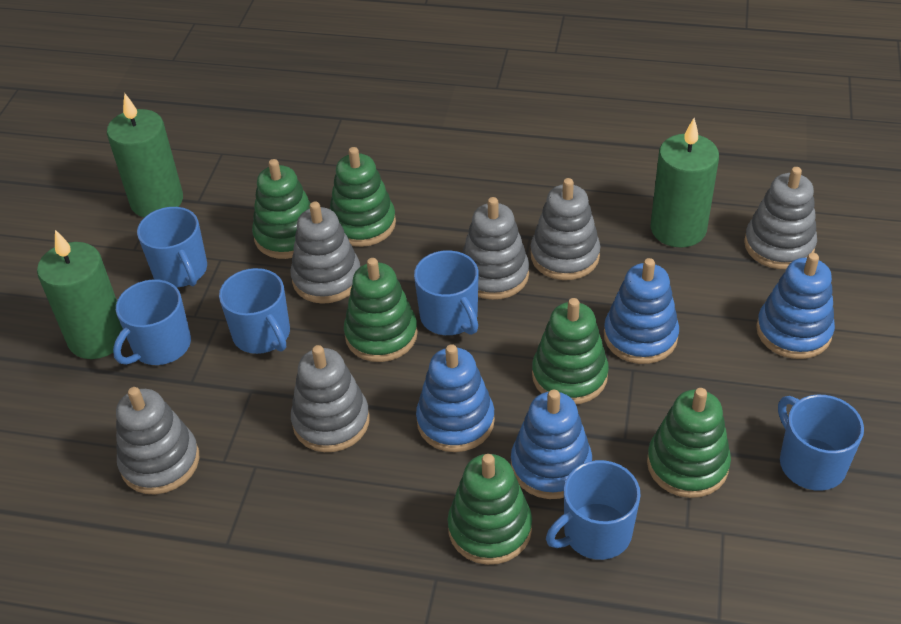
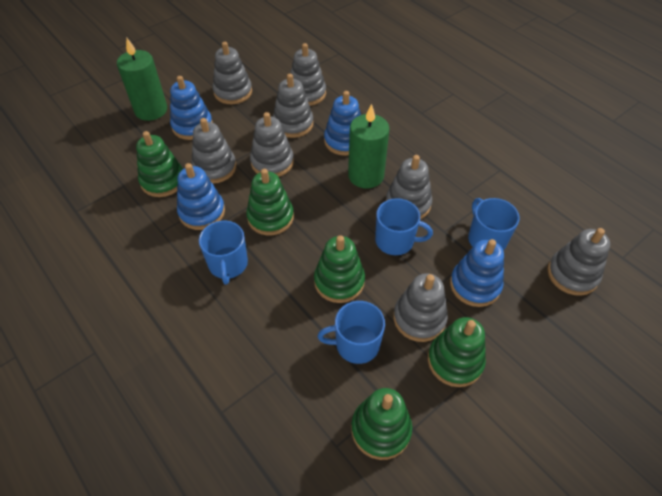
blue mug: 6 -> 4
green candle: 3 -> 2
green stacking toy: 6 -> 5
grey stacking toy: 6 -> 8

